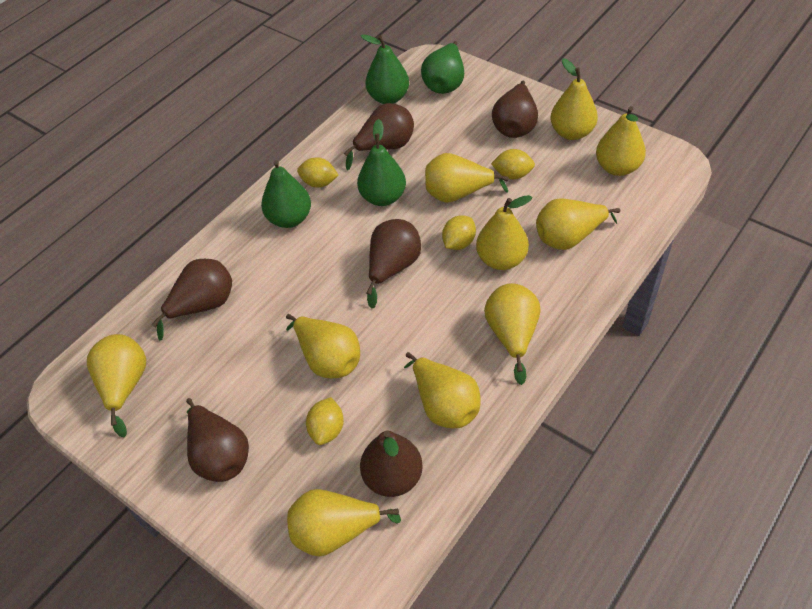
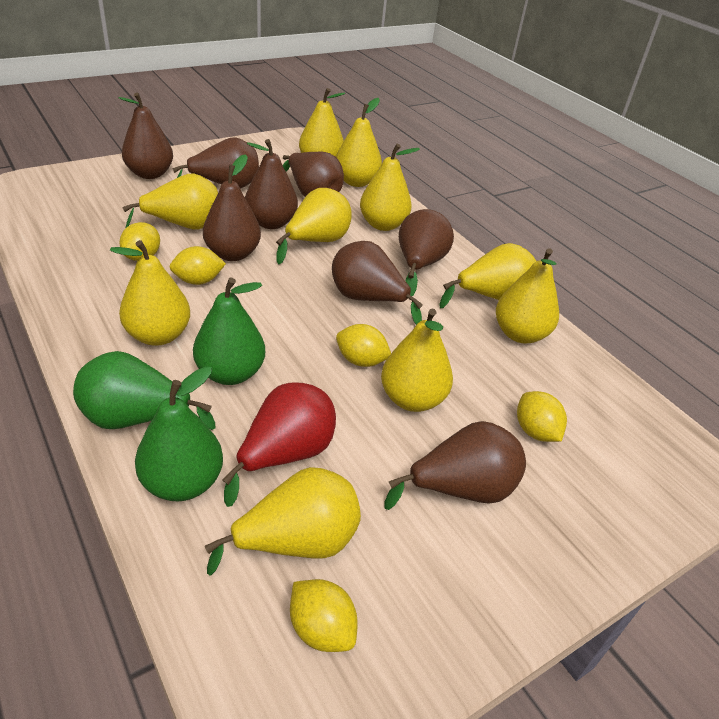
brown pear: 6 -> 8
green pear: 4 -> 3
red pear: 0 -> 1
yellow lemon: 4 -> 5

